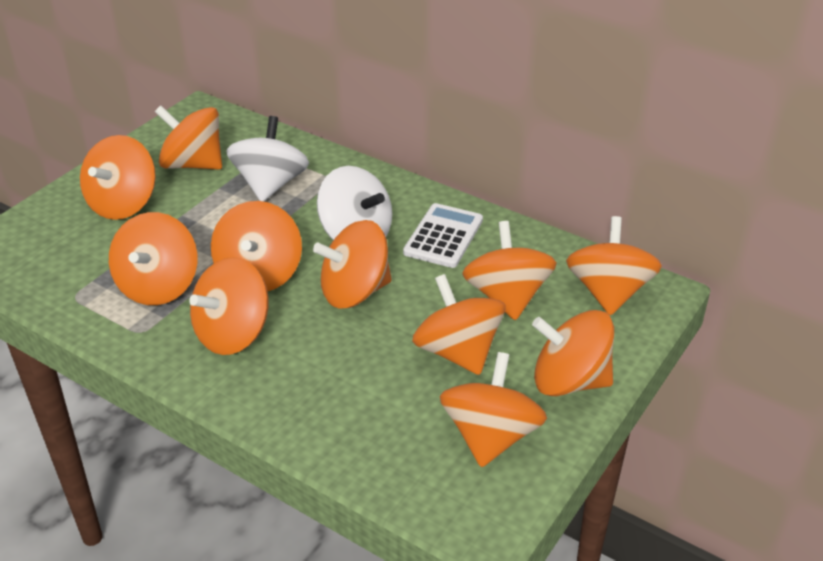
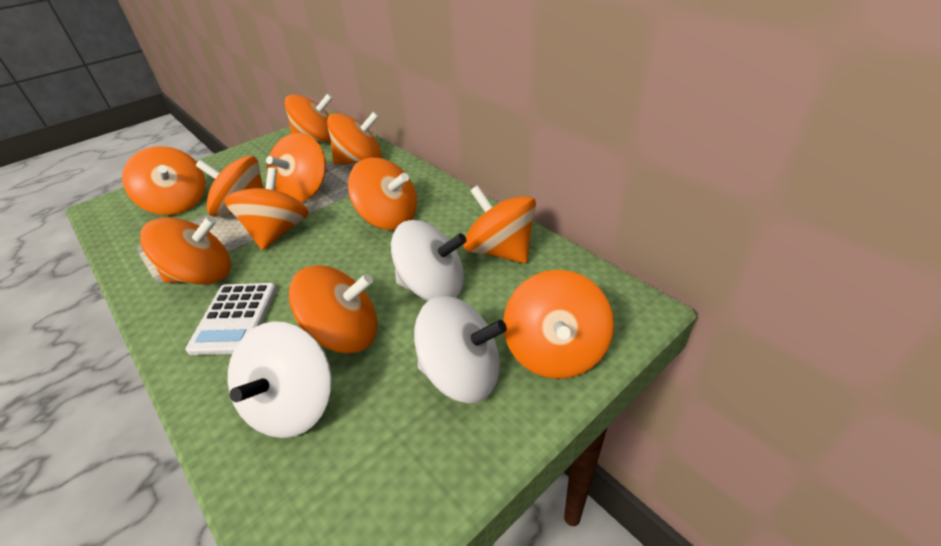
white spinning top: 2 -> 3

